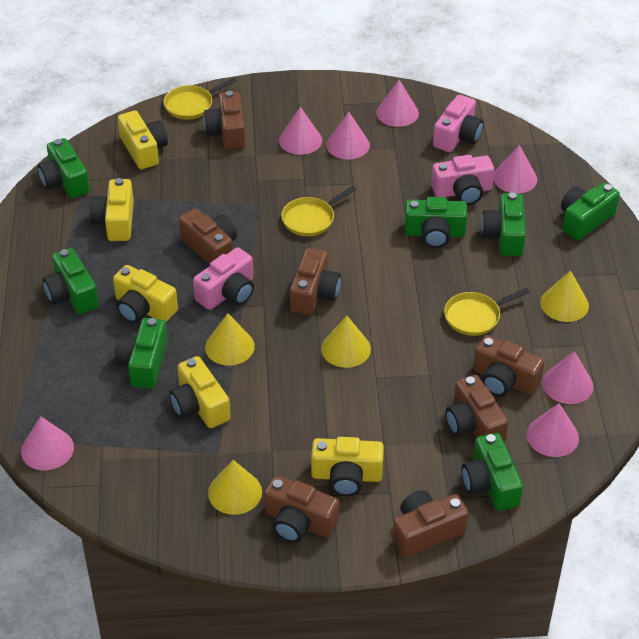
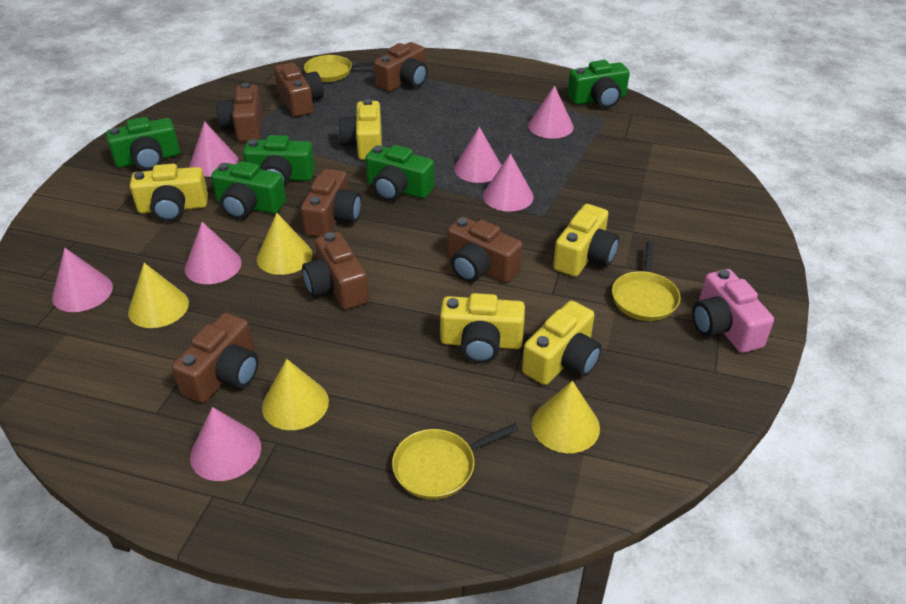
green camera: 7 -> 5
pink camera: 3 -> 1

